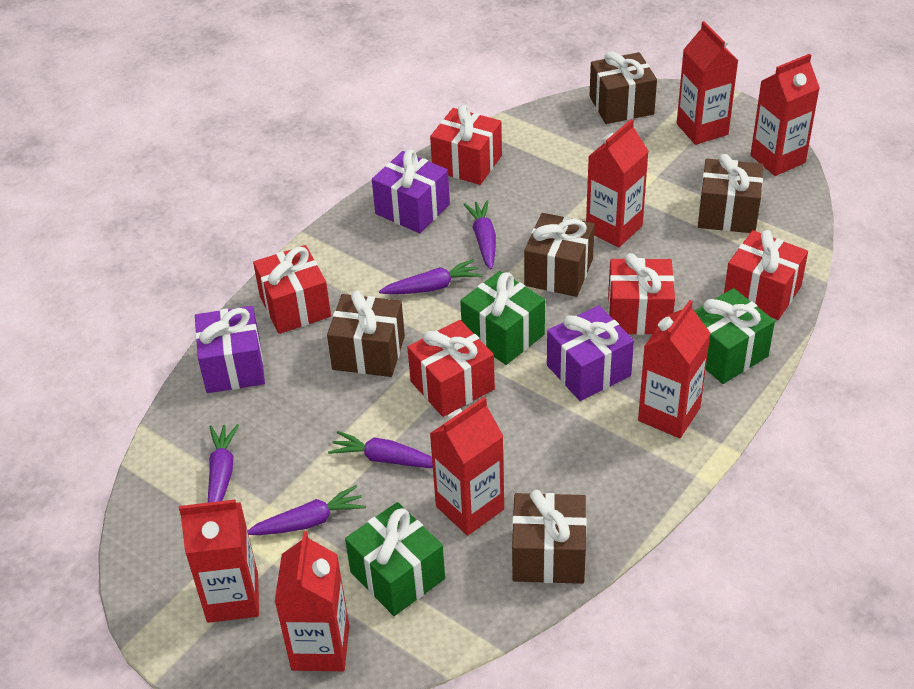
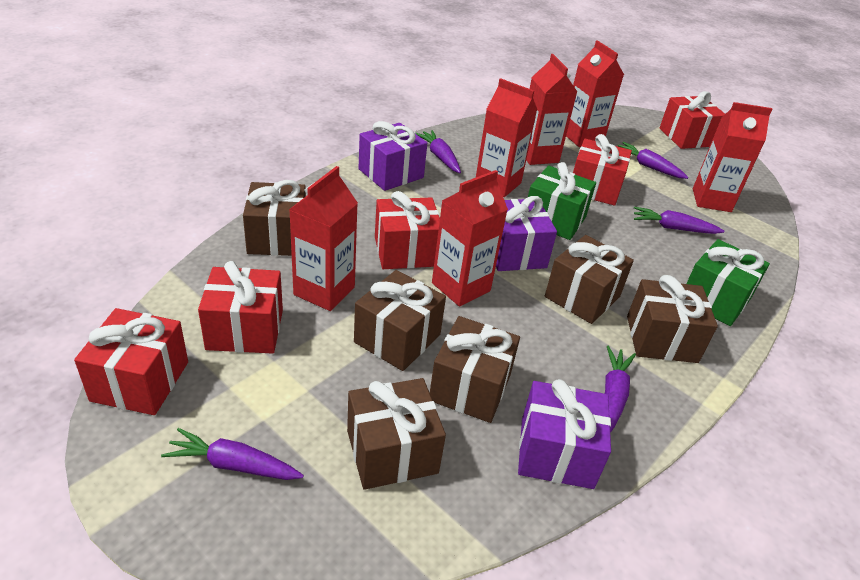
brown gift: 5 -> 6
green gift: 3 -> 2
red carton: 7 -> 6

